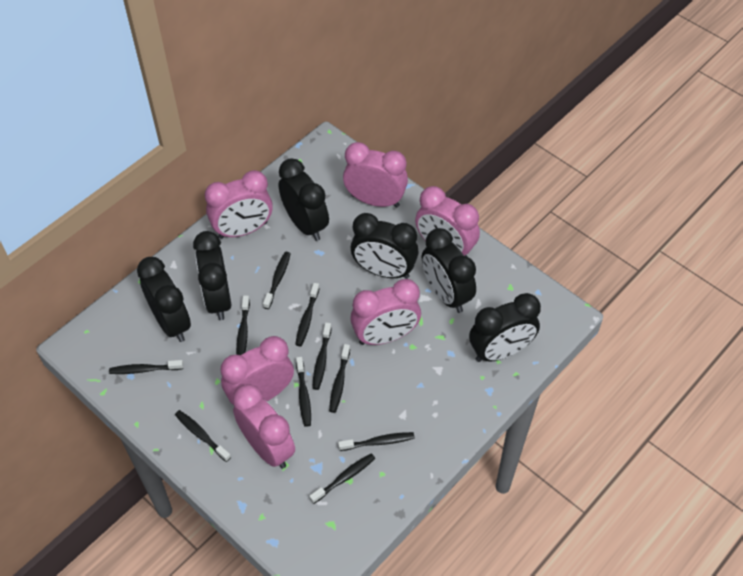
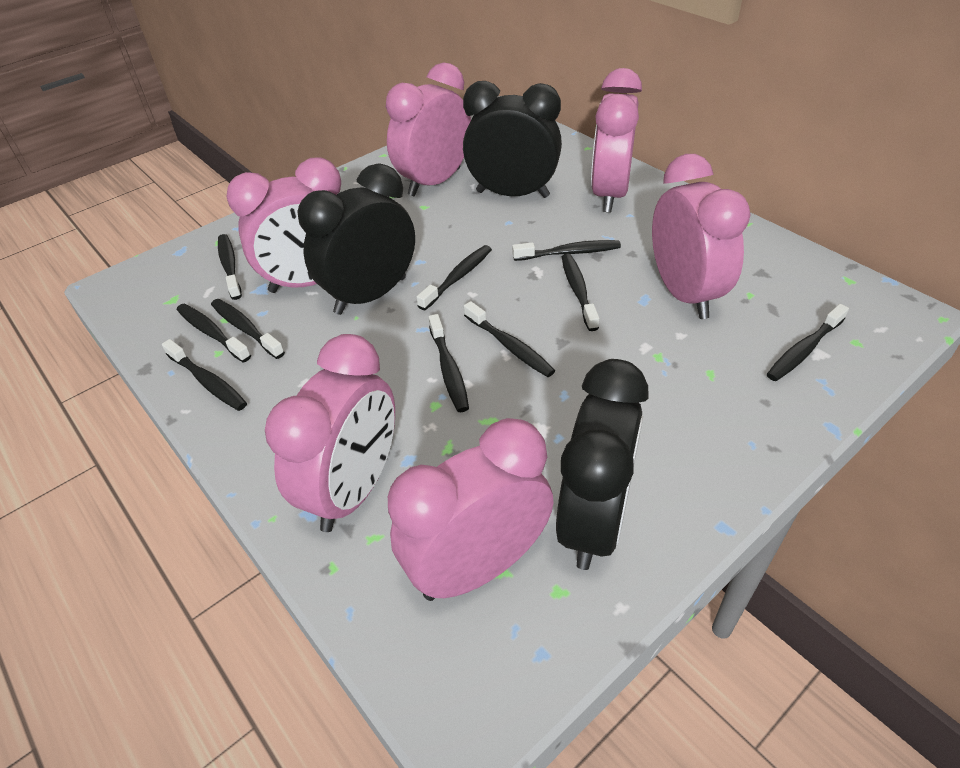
black clock: 6 -> 3

